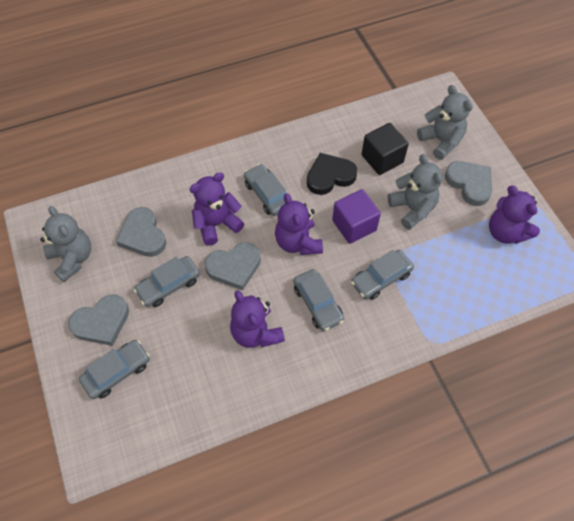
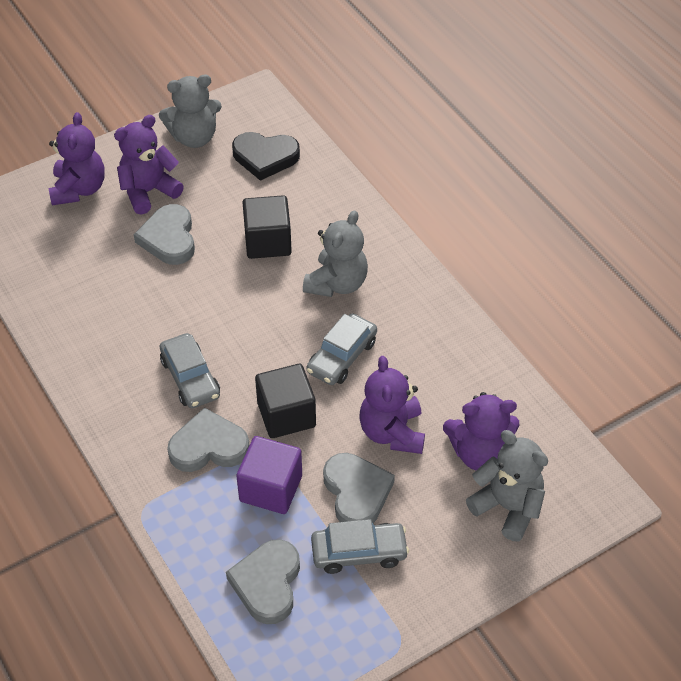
black cube: 1 -> 2
grey car: 5 -> 3

